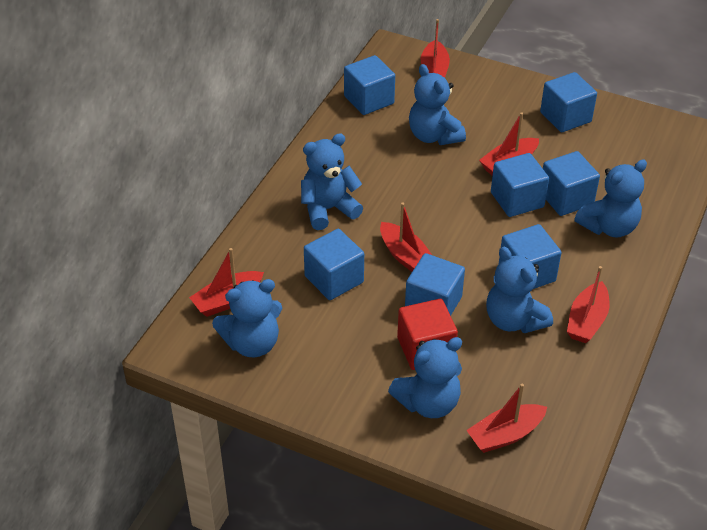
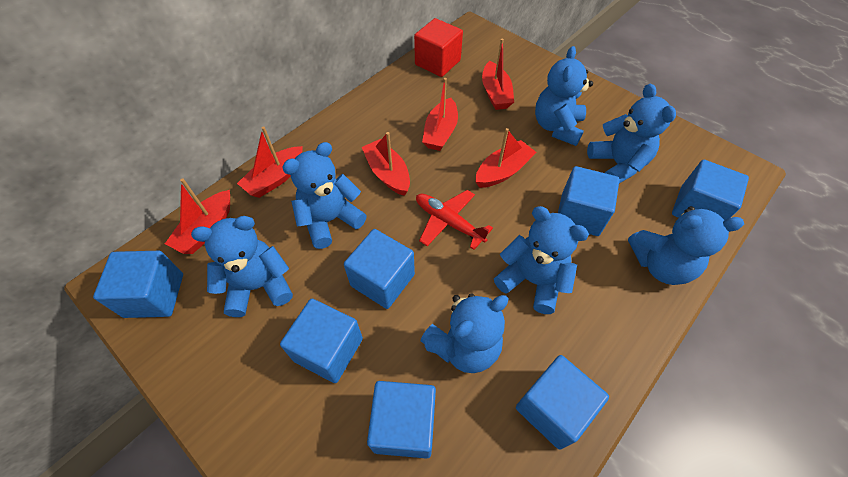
blue teddy bear: 6 -> 7
red plane: 0 -> 1

